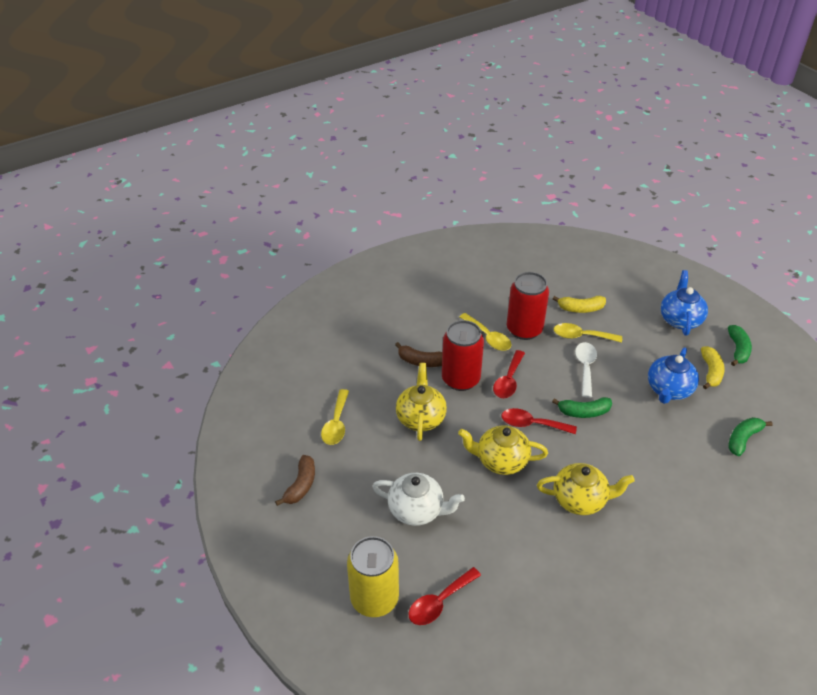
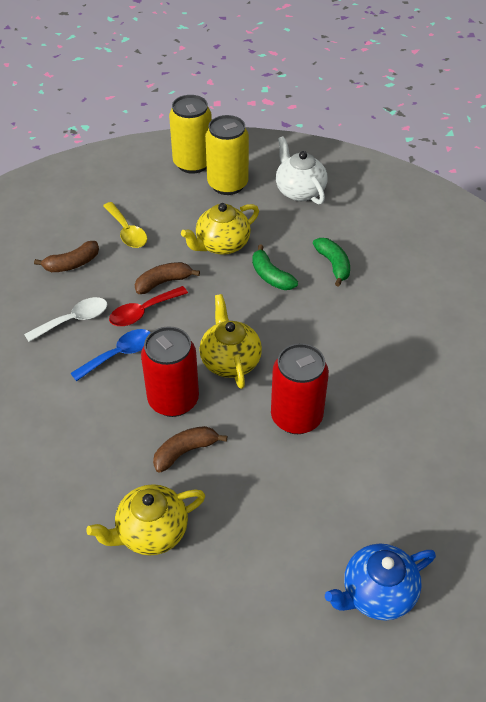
blue spoon: 0 -> 1
blue teapot: 2 -> 1
brown banana: 2 -> 3
green banana: 3 -> 2
red spoon: 3 -> 1
yellow banana: 2 -> 0
yellow can: 1 -> 2
yellow spoon: 3 -> 1

